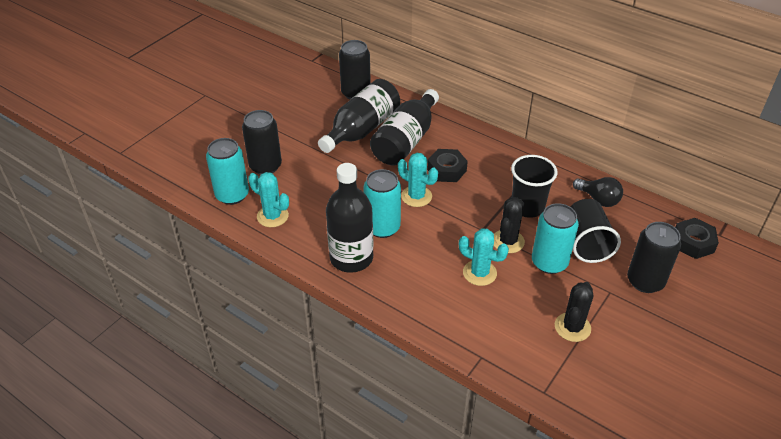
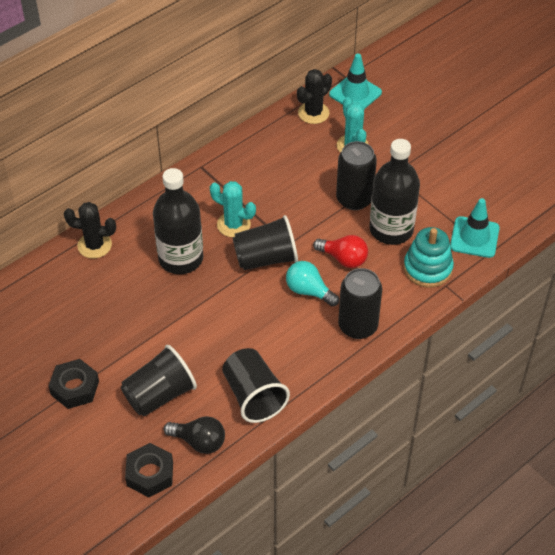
black bottle: 3 -> 2
black can: 3 -> 2
black cup: 2 -> 3
red light bulb: 0 -> 1
turquoise cactus: 3 -> 2
turquoise can: 3 -> 0
turquoise light bulb: 0 -> 1
turquoise stacking toy: 0 -> 1
turquoise traffic cone: 0 -> 2

